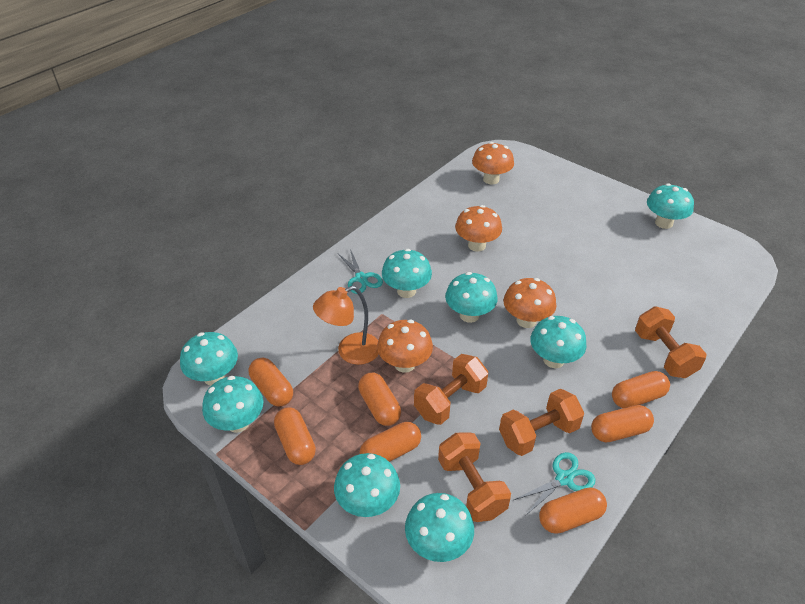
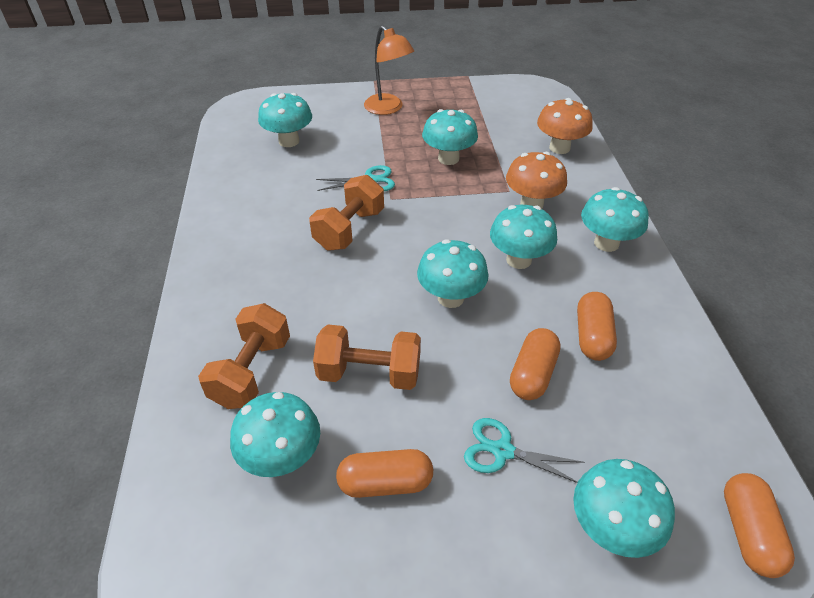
orange capsule: 7 -> 4
orange dumbbell: 4 -> 3
orange mushroom: 4 -> 2
turquoise mushroom: 8 -> 7

